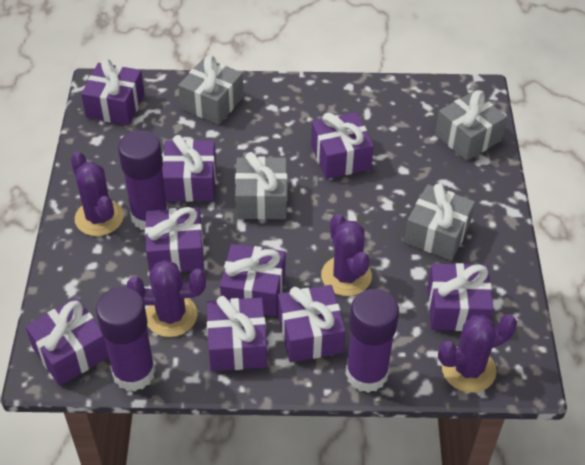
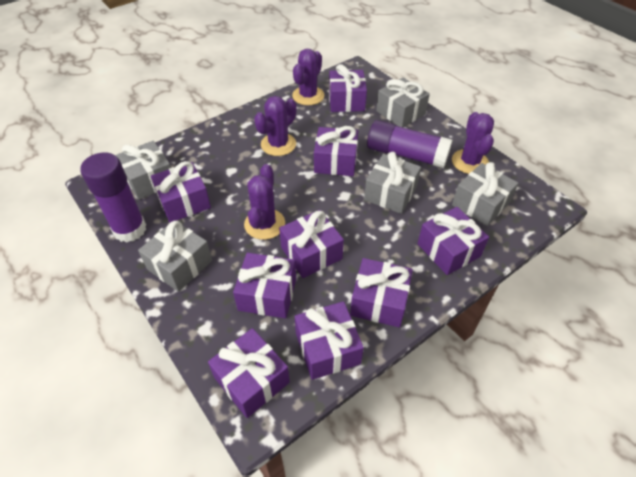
grey gift: 4 -> 5
purple glue stick: 3 -> 2

